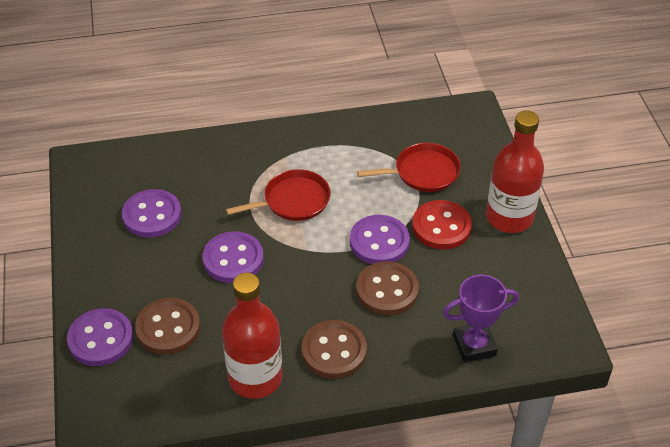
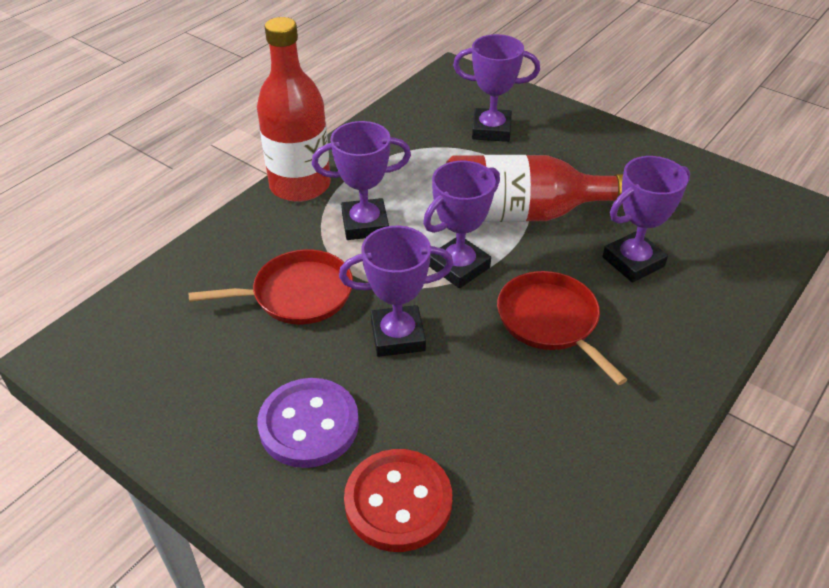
brown button: 3 -> 0
purple button: 4 -> 1
purple trophy: 1 -> 5

